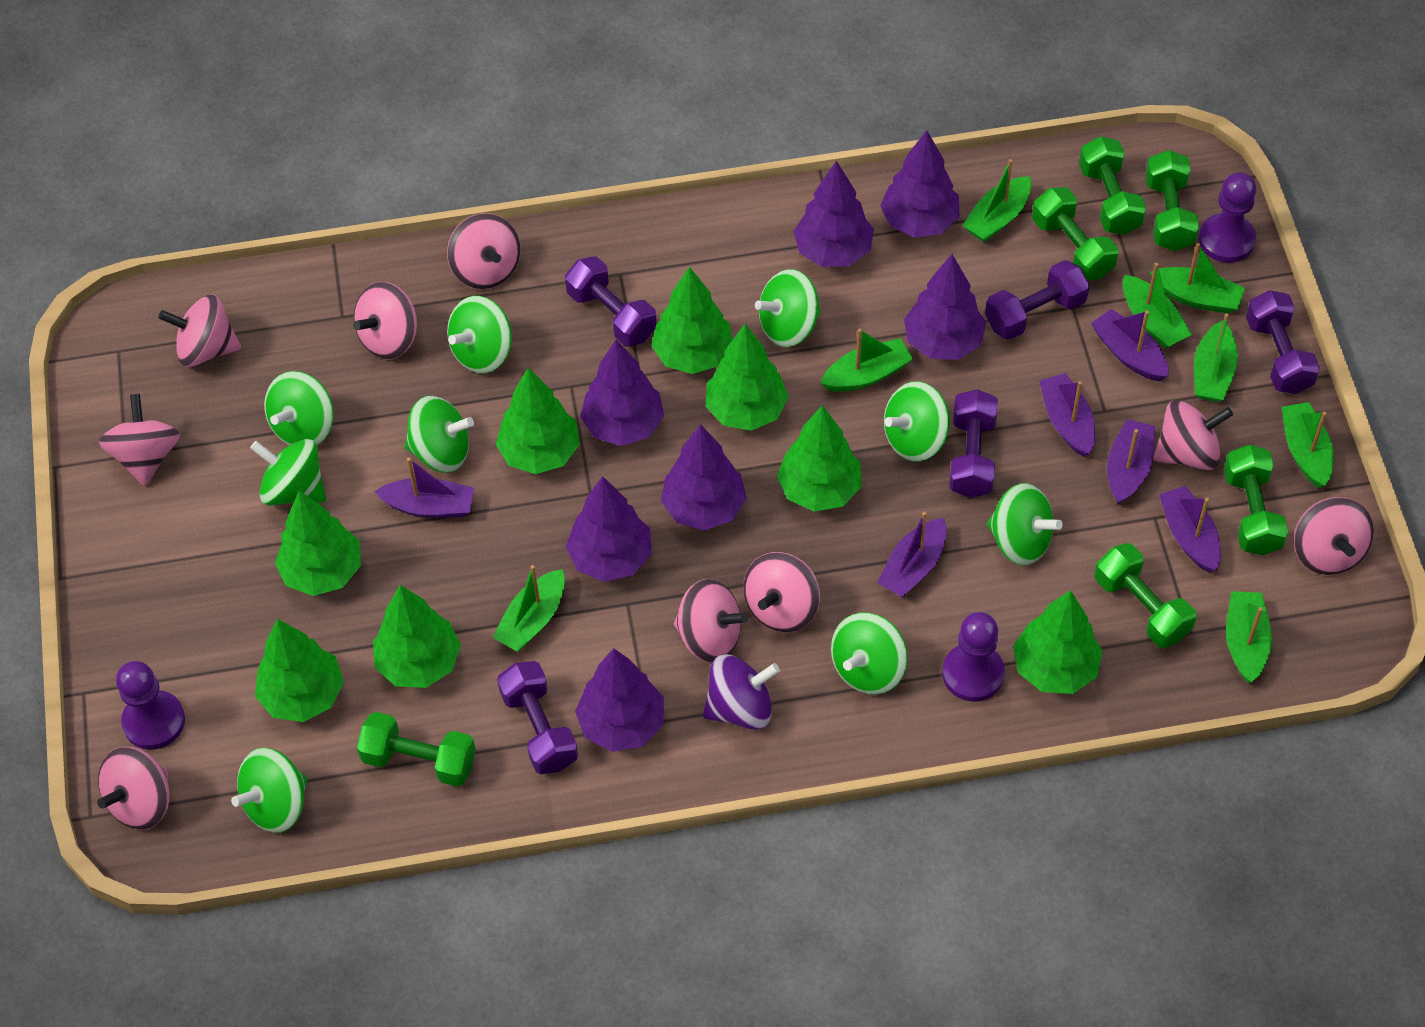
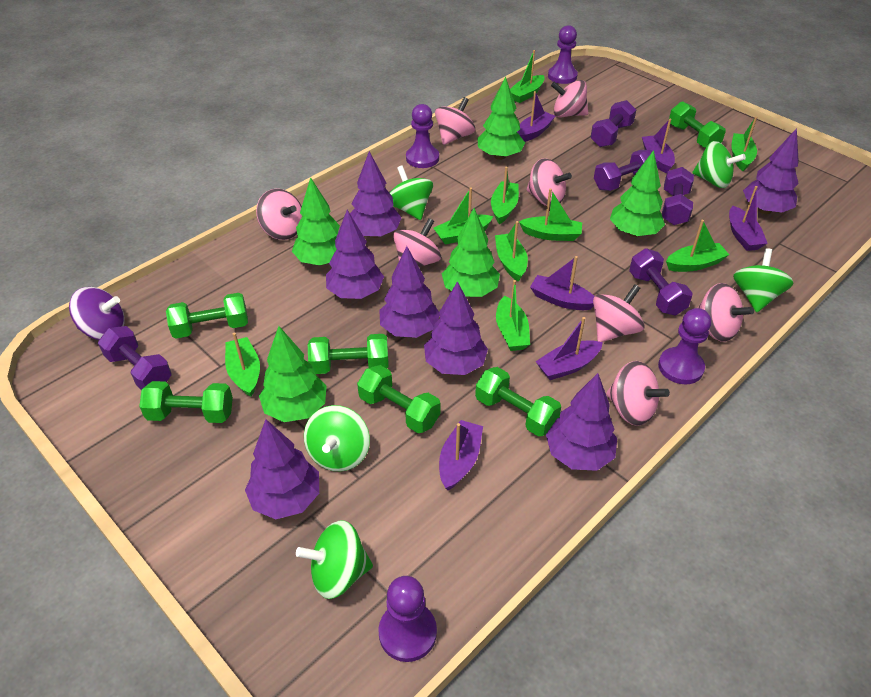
green boat: 8 -> 9
green spinning top: 9 -> 5
green tree: 8 -> 5
pink spinning top: 9 -> 8
purple pawn: 3 -> 4

